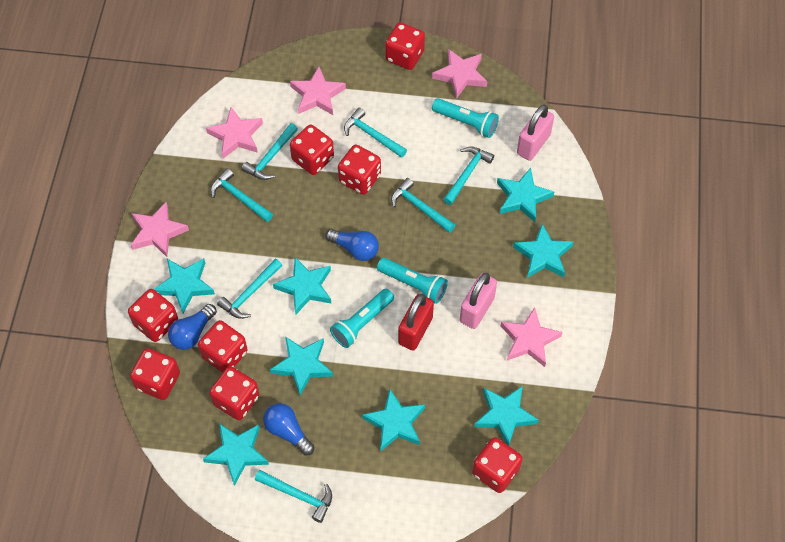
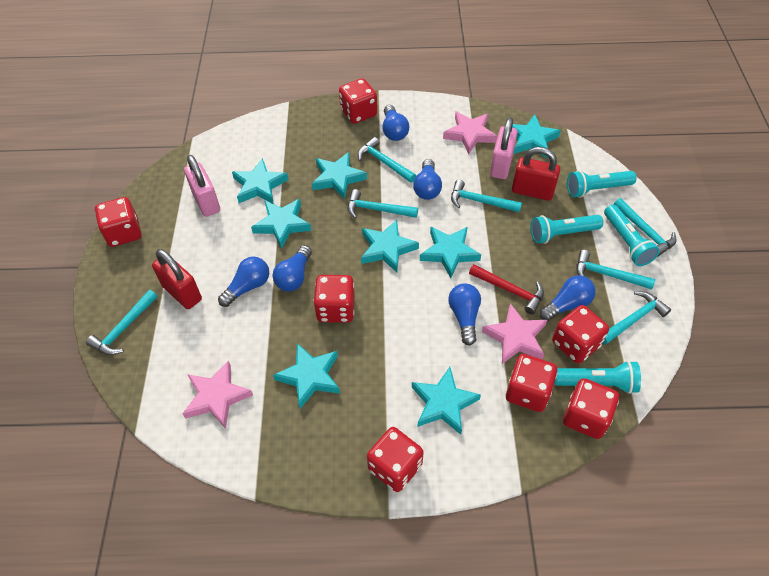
blue light bulb: 3 -> 6
pink star: 5 -> 3
red dice: 8 -> 7
red hammer: 0 -> 1
red padlock: 1 -> 2
turquoise flashlight: 3 -> 4

